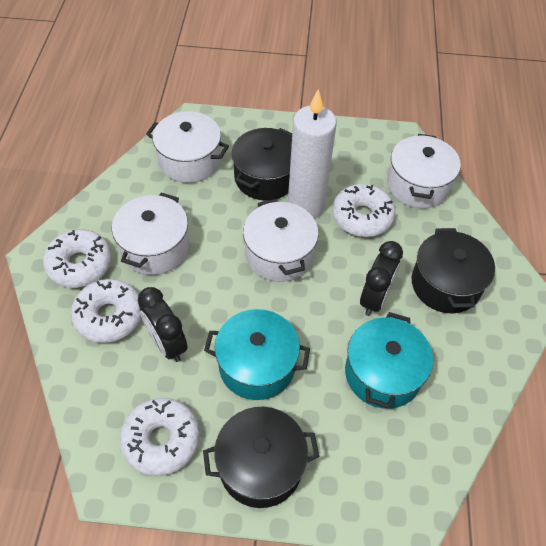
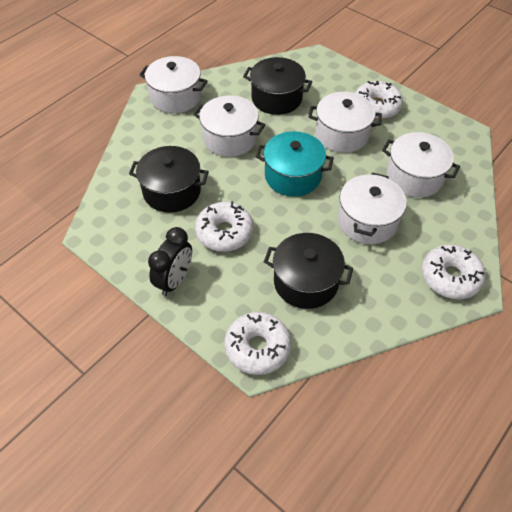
black clock: 2 -> 1
turquoise pot: 2 -> 1
white candle: 1 -> 0
white pot: 4 -> 5

